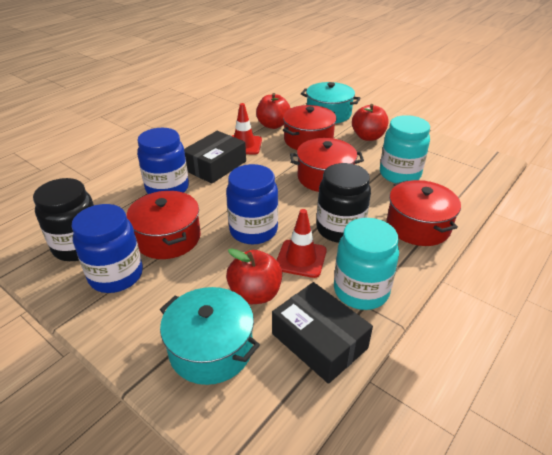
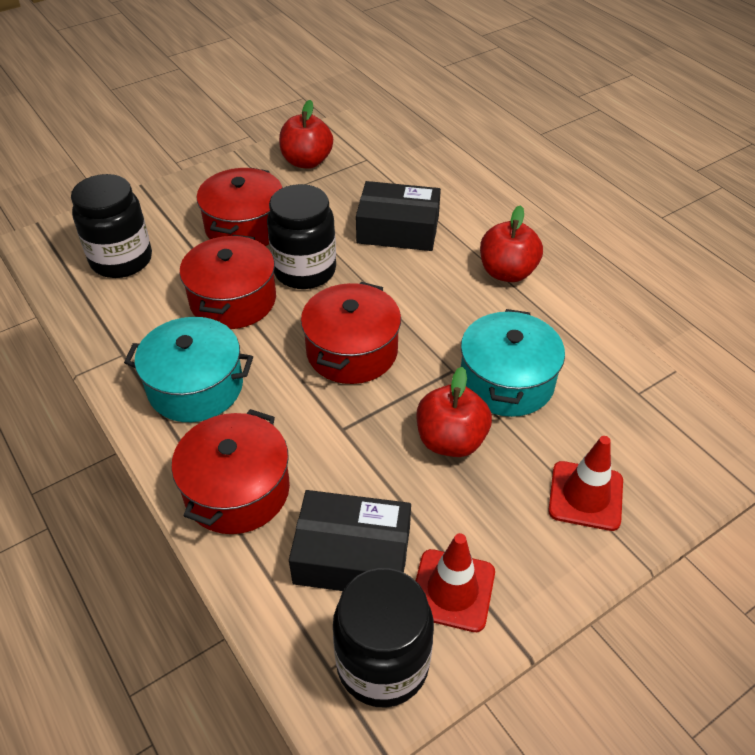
black jar: 2 -> 3
blue jar: 3 -> 0
turquoise jar: 2 -> 0

